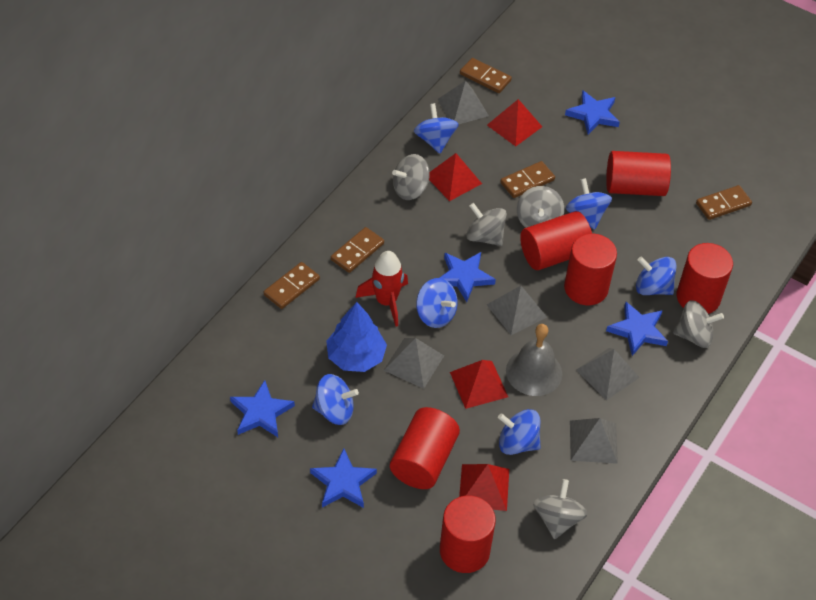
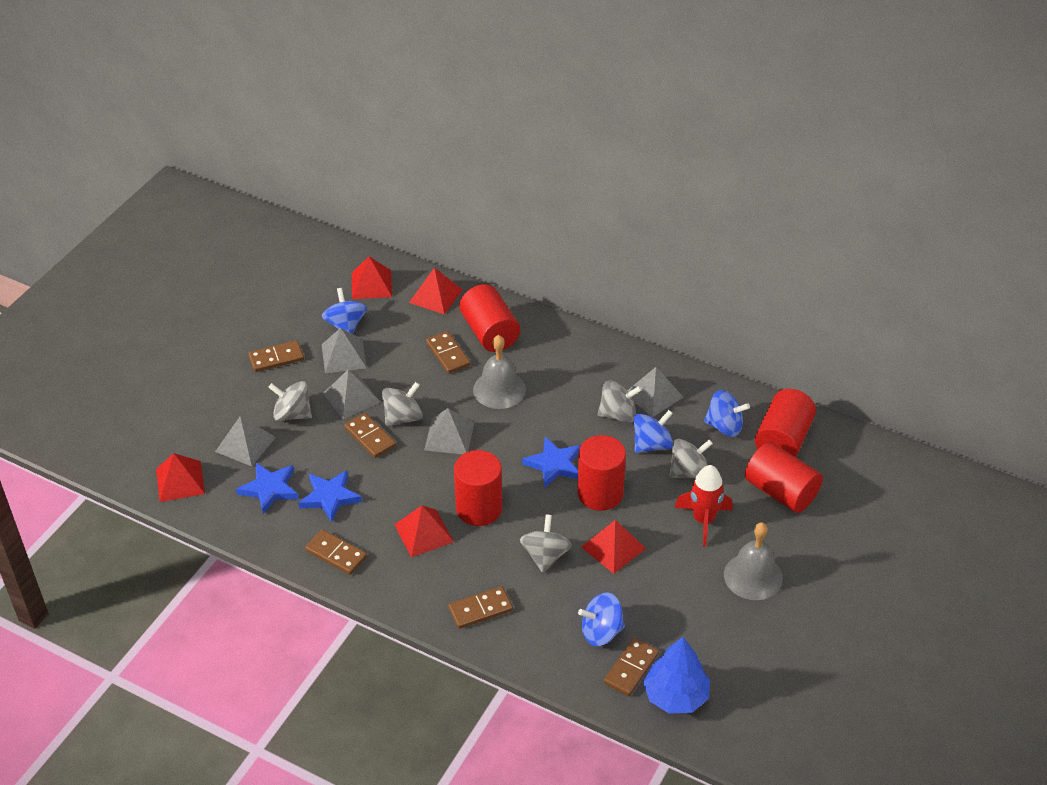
blue spinning top: 6 -> 4
blue star: 5 -> 3
brown domino: 5 -> 6
grey bell: 1 -> 2
red cylinder: 6 -> 5
red pyramid: 4 -> 5

